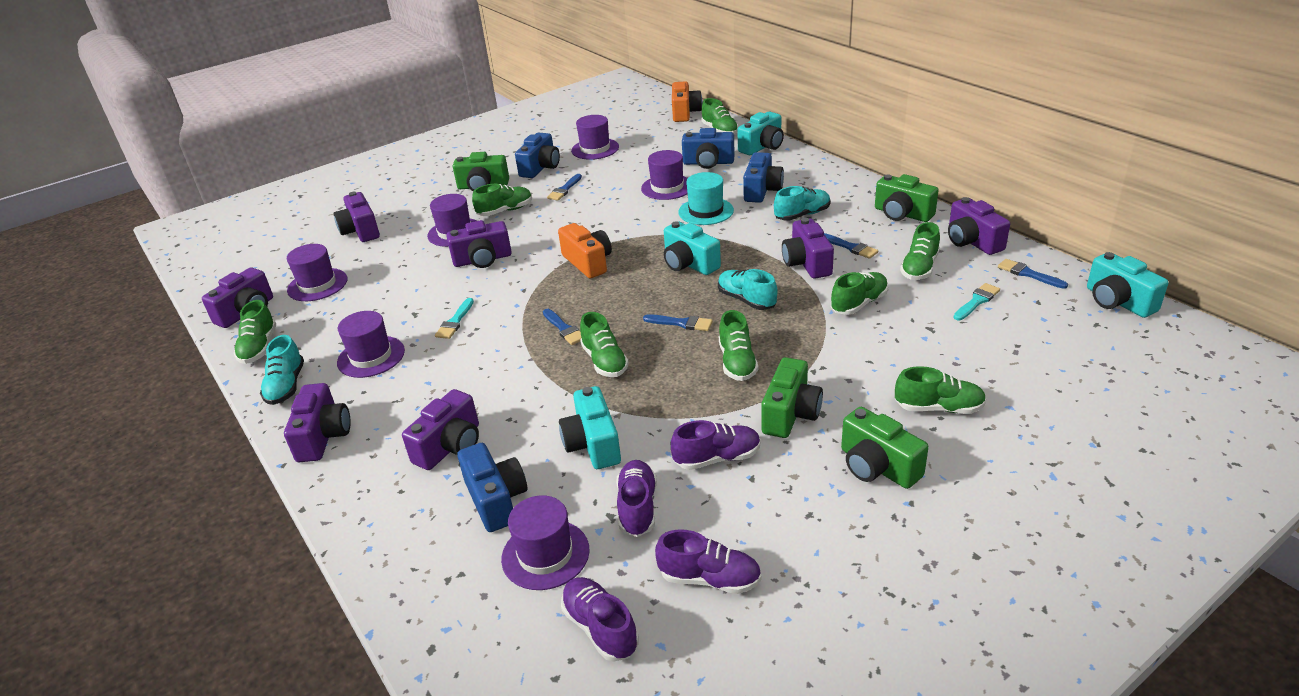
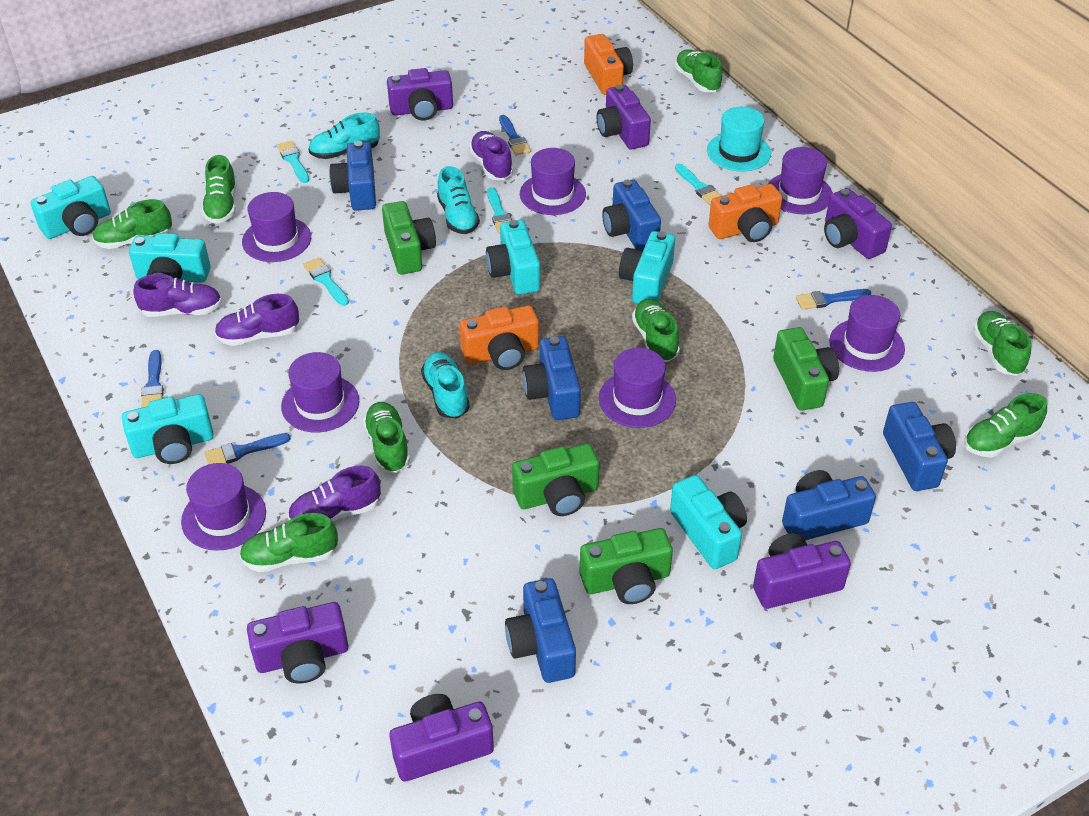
blue brush: 5 -> 4
blue camera: 4 -> 6
orange camera: 2 -> 3
purple camera: 7 -> 6
purple hat: 6 -> 7
turquoise brush: 2 -> 4
turquoise camera: 4 -> 6

